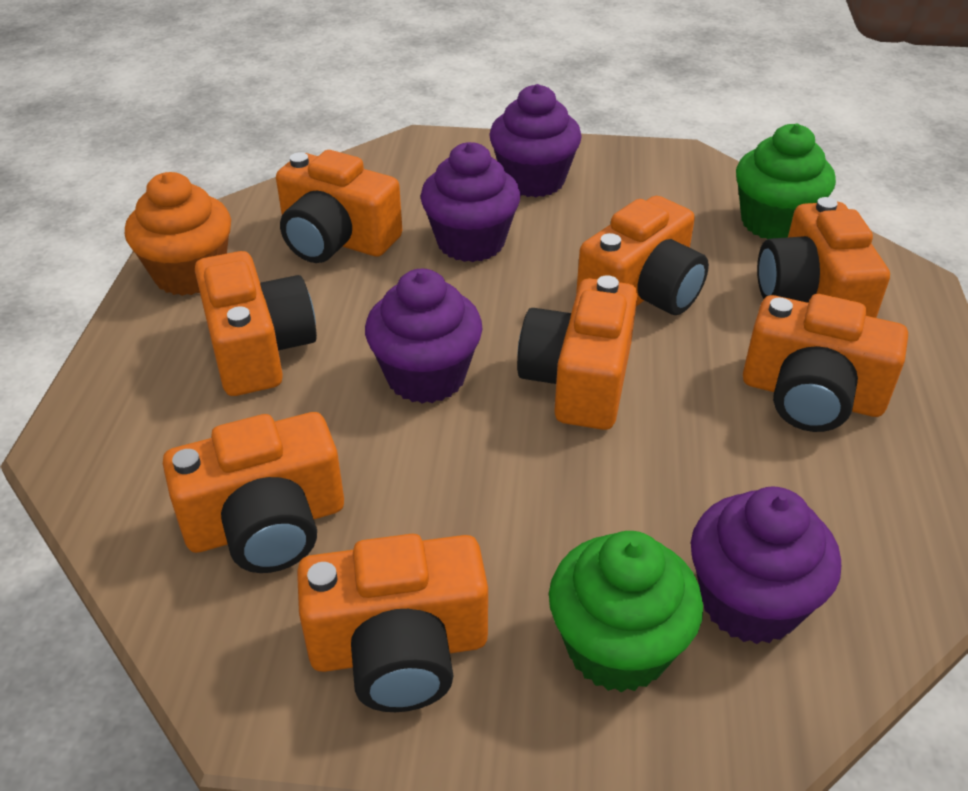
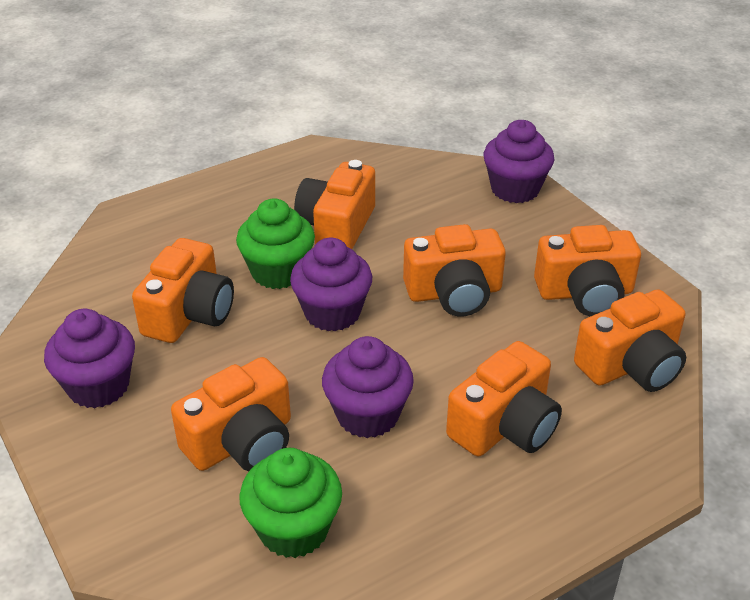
orange camera: 8 -> 7
orange cupcake: 1 -> 0

